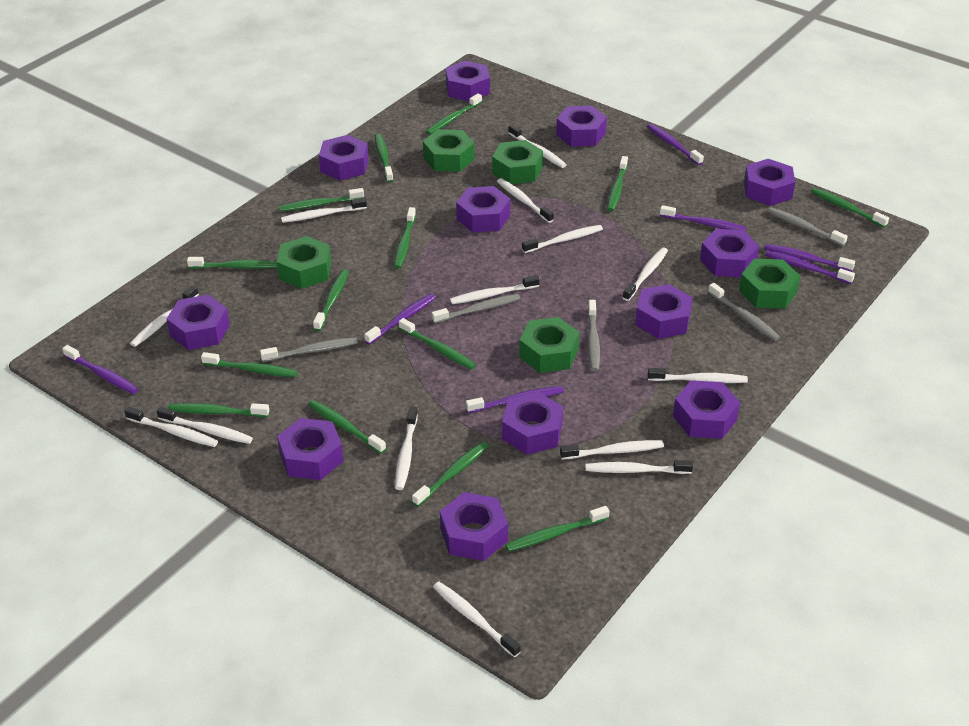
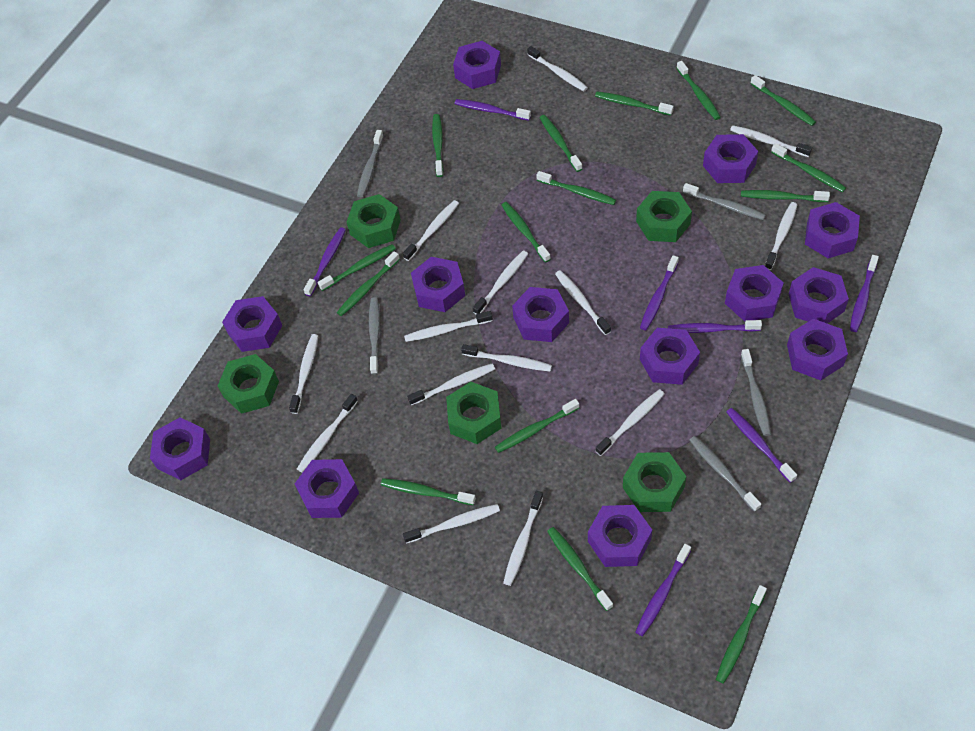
green toothbrush: 14 -> 15
purple nut: 12 -> 13

